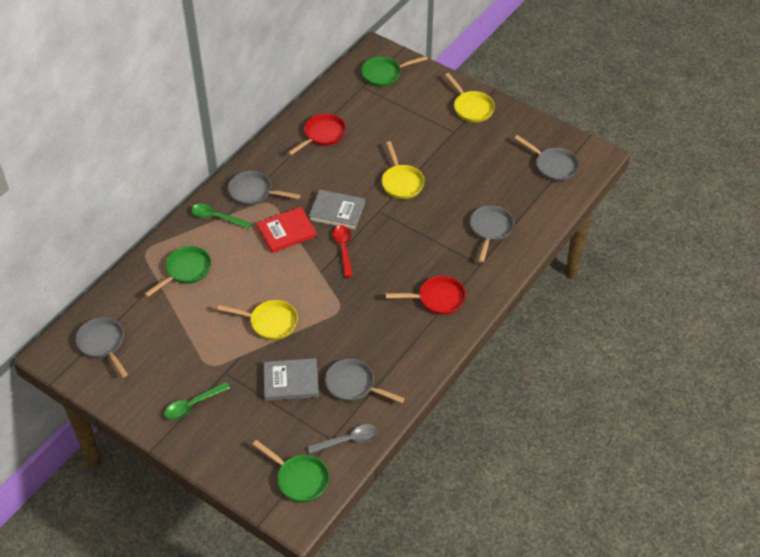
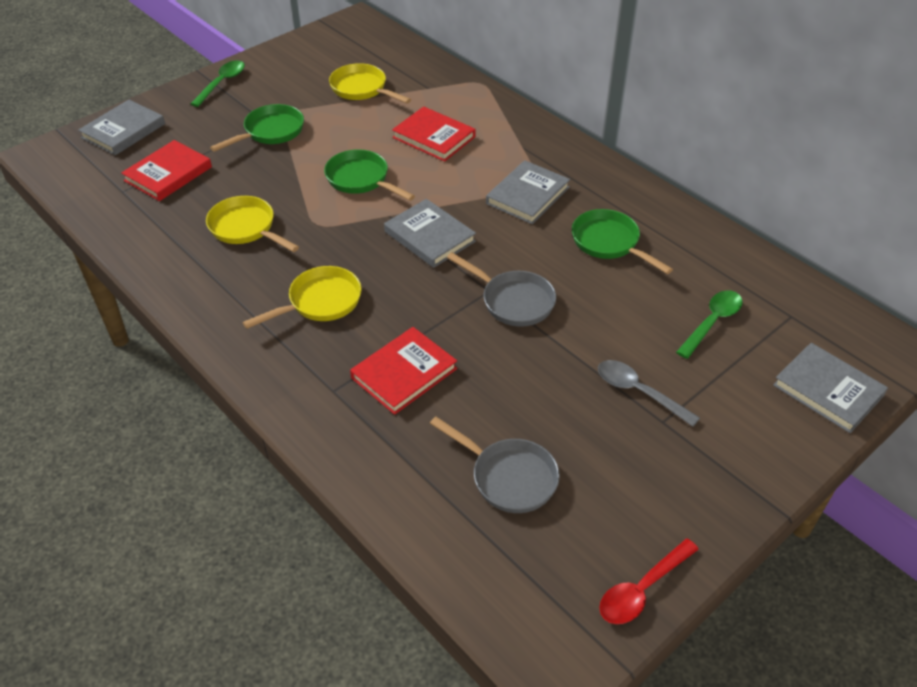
grey book: 2 -> 4
grey pan: 5 -> 2
red book: 1 -> 3
red pan: 2 -> 0

